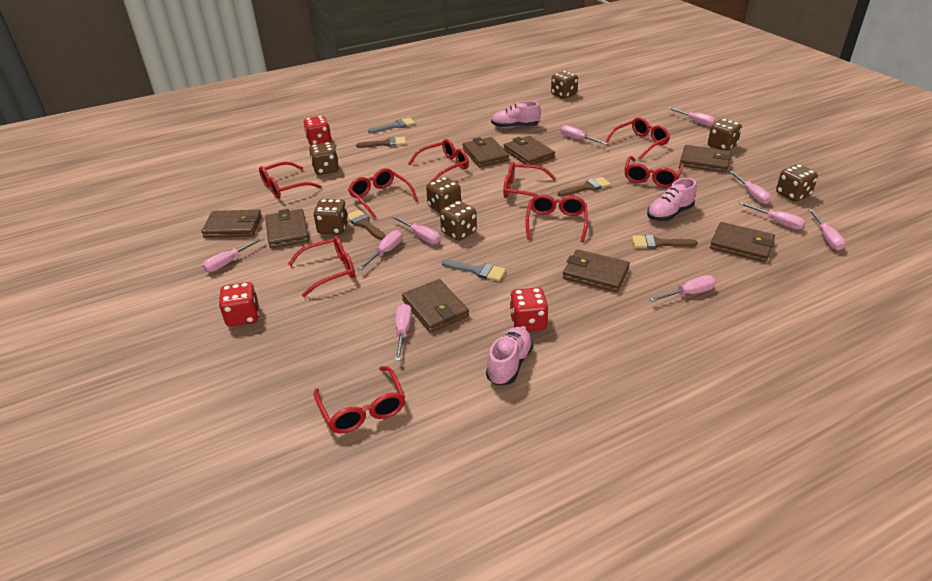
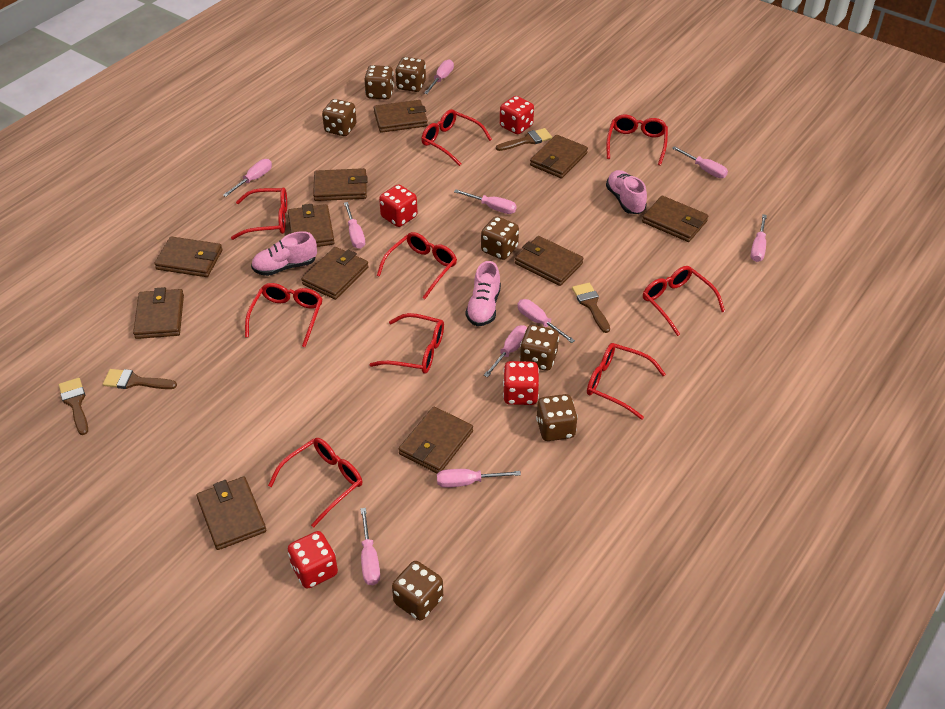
brown wallet: 8 -> 11
grey brush: 2 -> 0
red dice: 3 -> 4

